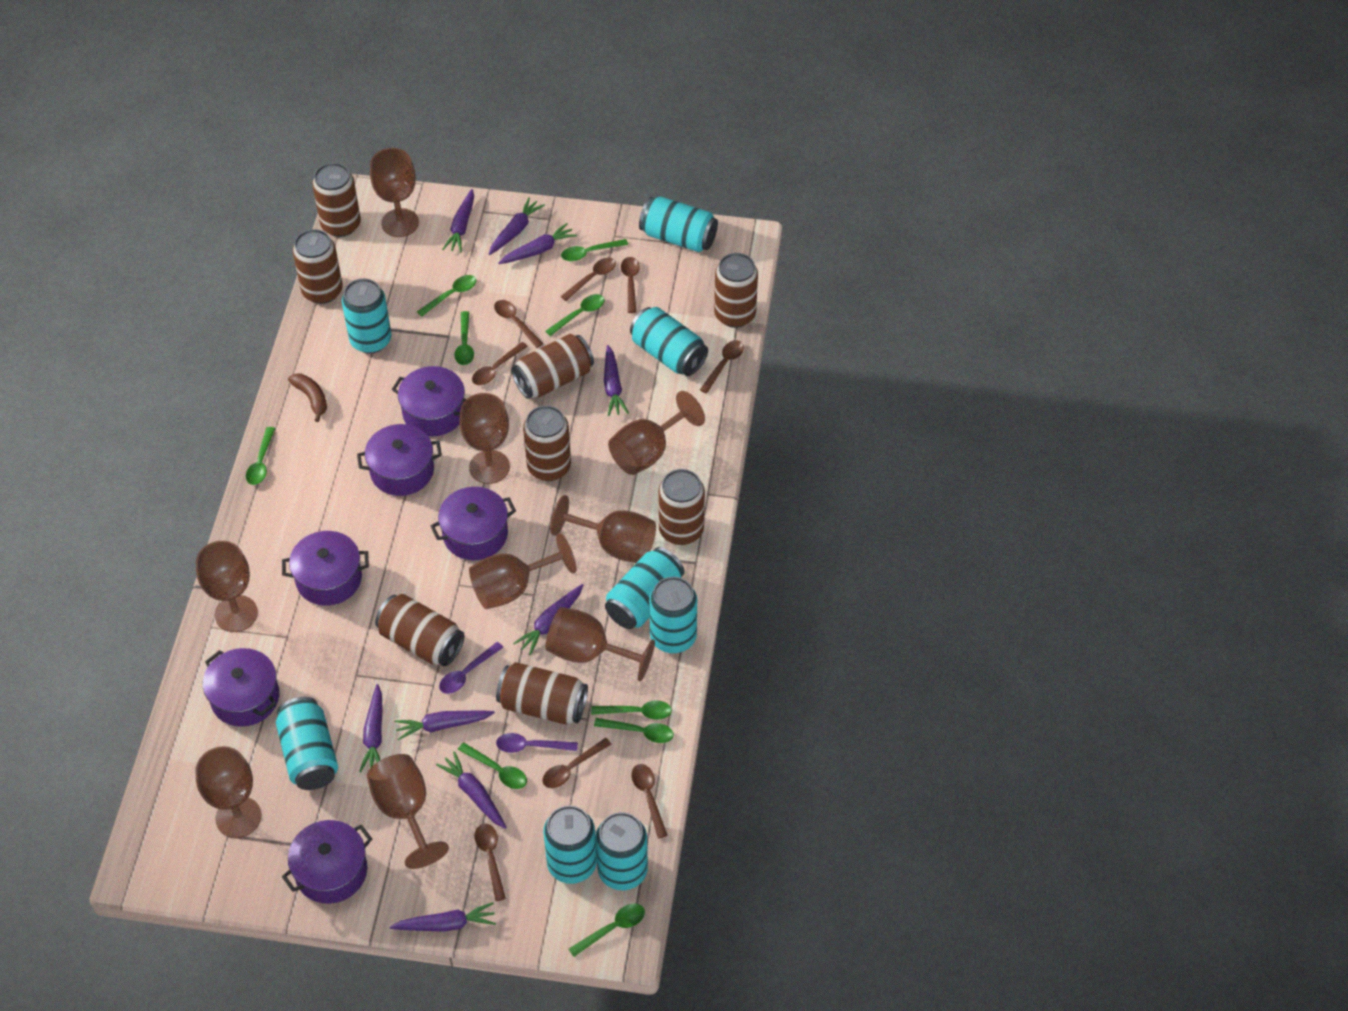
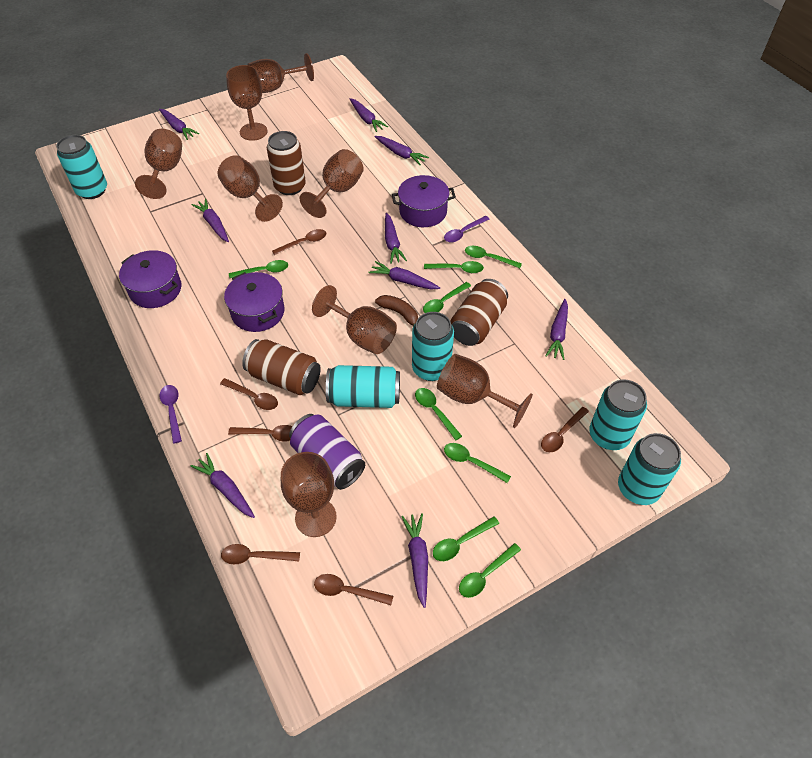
brown can: 8 -> 3
brown goblet: 9 -> 8
brown spoon: 8 -> 6
green spoon: 9 -> 8
purple can: 0 -> 1
purple pot: 6 -> 3
turquoise can: 8 -> 5

